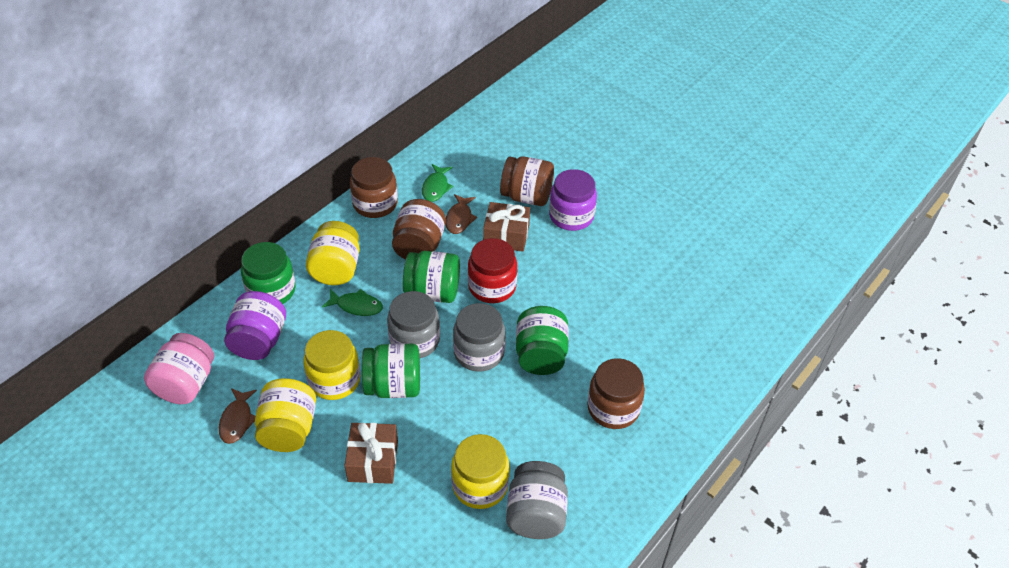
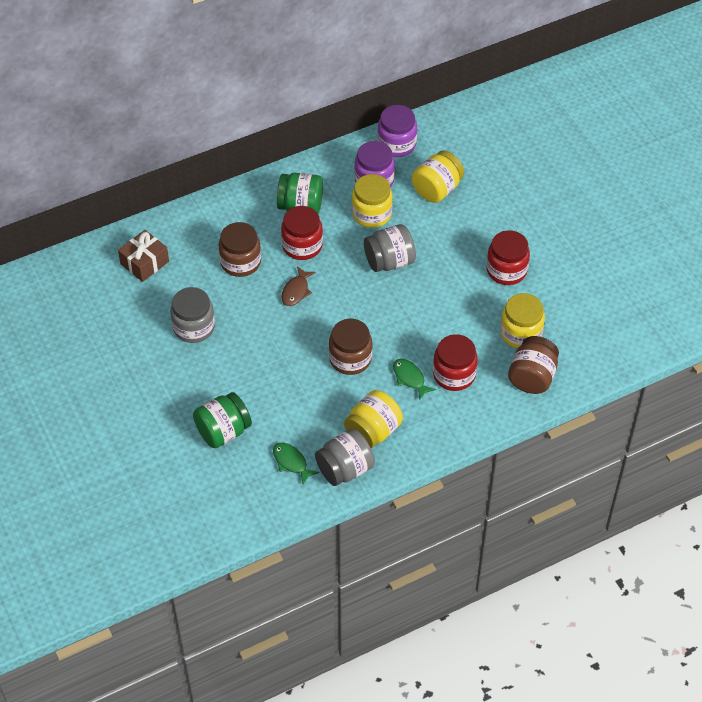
brown fish: 2 -> 1
brown gift: 2 -> 1
brown jar: 4 -> 3
green jar: 4 -> 2
pink jar: 1 -> 0
red jar: 1 -> 3

